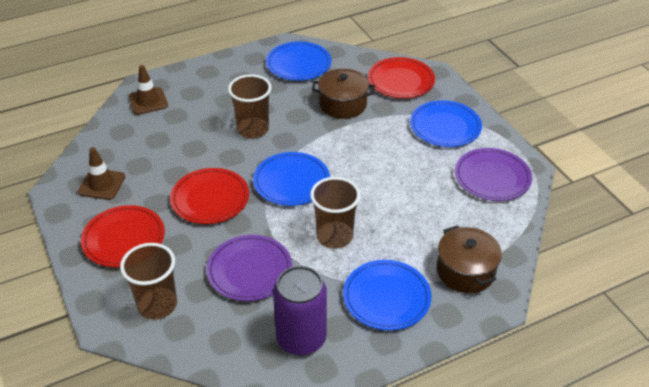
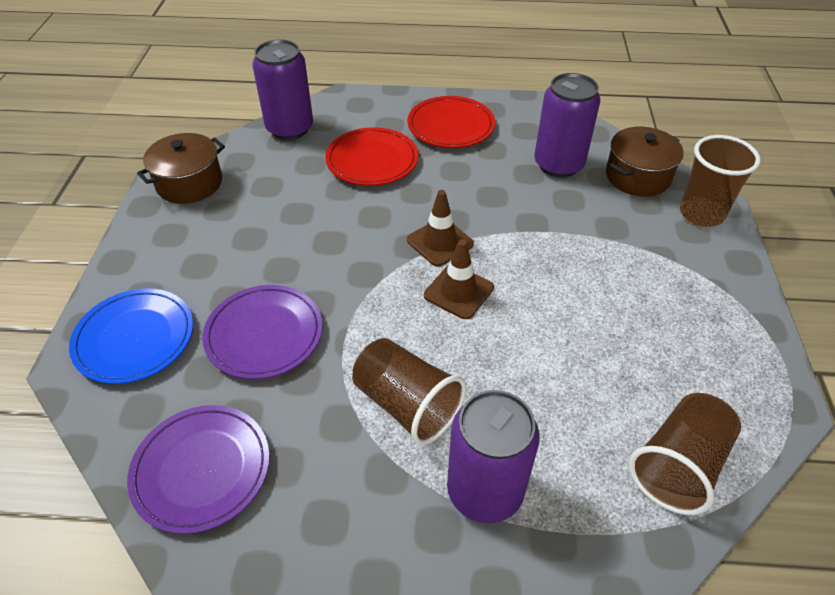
blue plate: 4 -> 1
purple can: 1 -> 3
red plate: 3 -> 2

